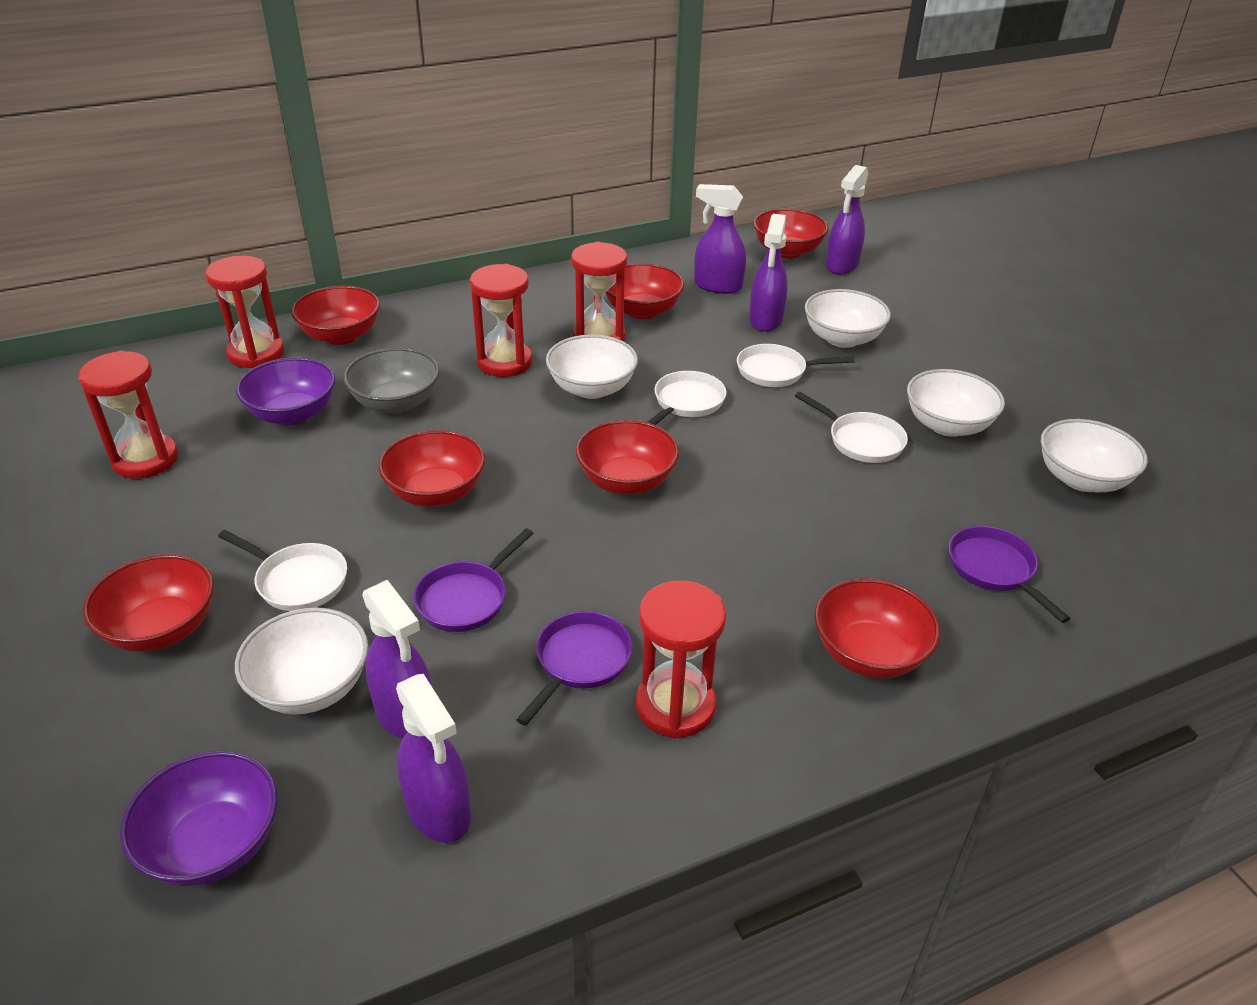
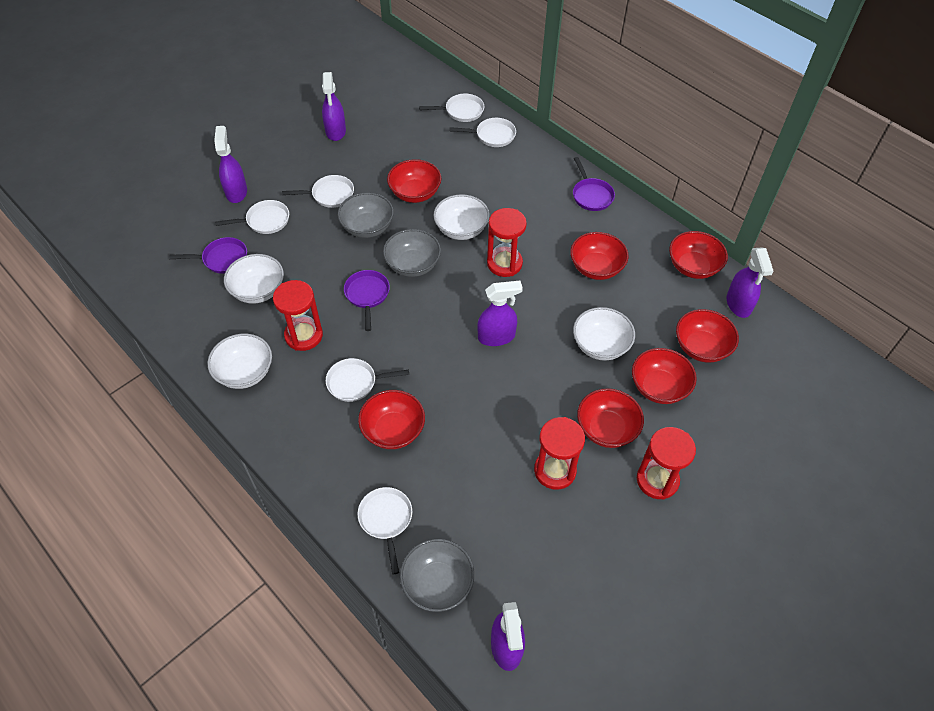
grey bowl: 1 -> 3
purple bowl: 2 -> 0
red hourglass: 5 -> 4
white bowl: 5 -> 4
white pan: 4 -> 6

